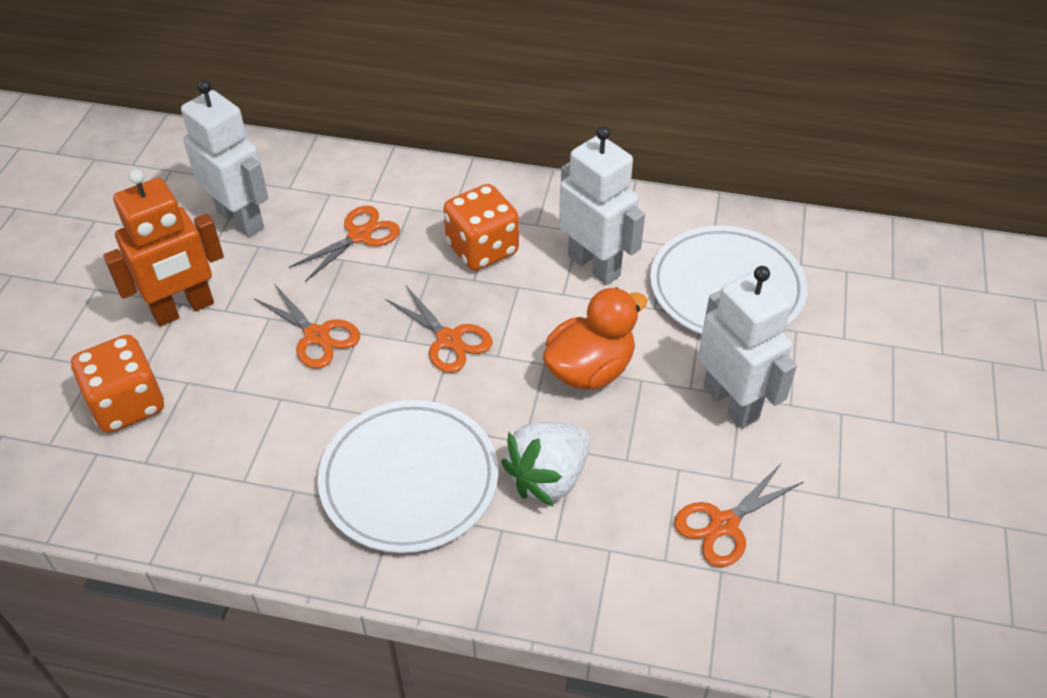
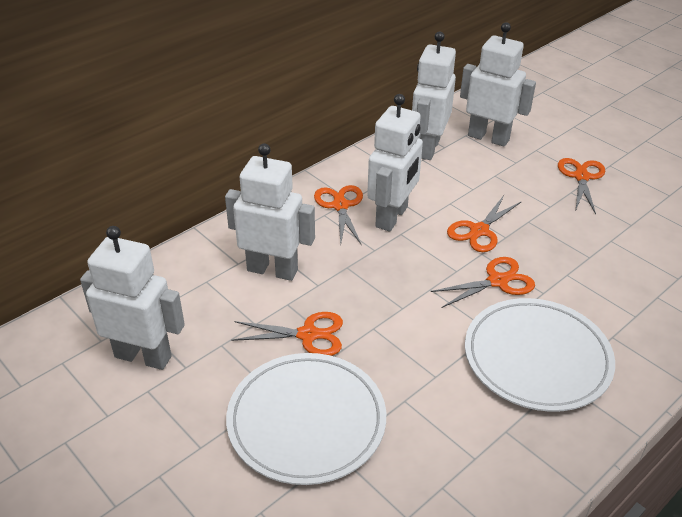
orange dice: 2 -> 0
orange duck: 1 -> 0
orange robot: 1 -> 0
orange scissors: 4 -> 5
white robot: 3 -> 5
white strawberry: 1 -> 0

